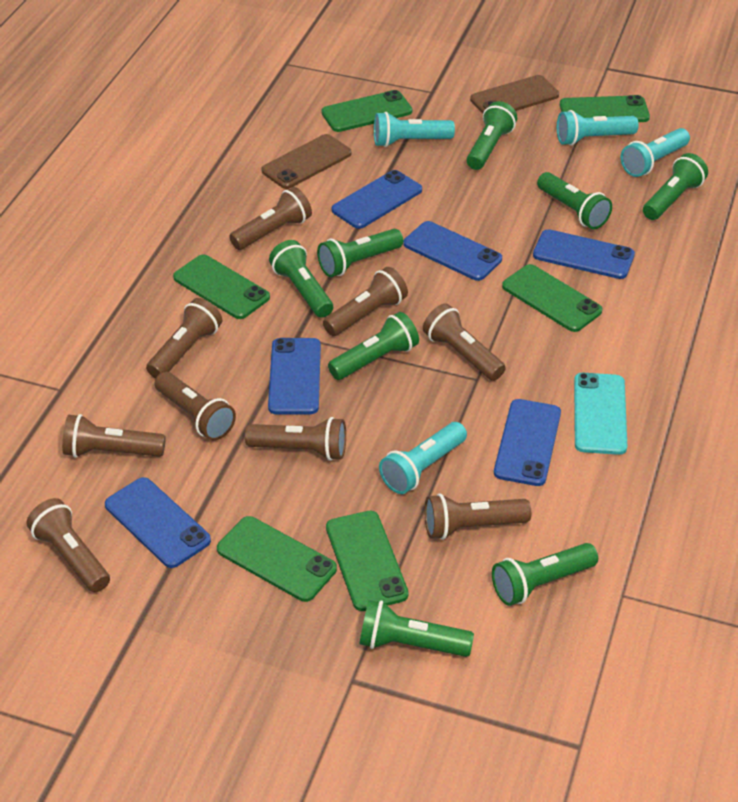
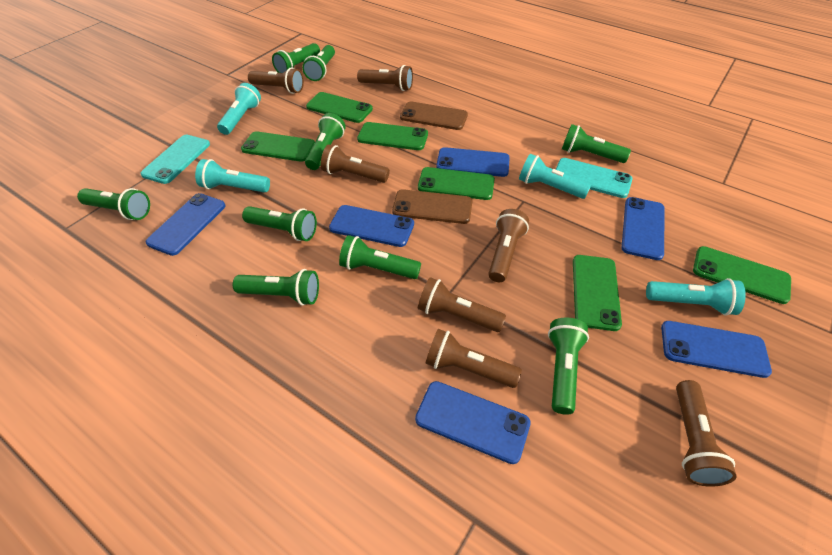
brown flashlight: 9 -> 7
green flashlight: 8 -> 9
turquoise phone: 1 -> 2

